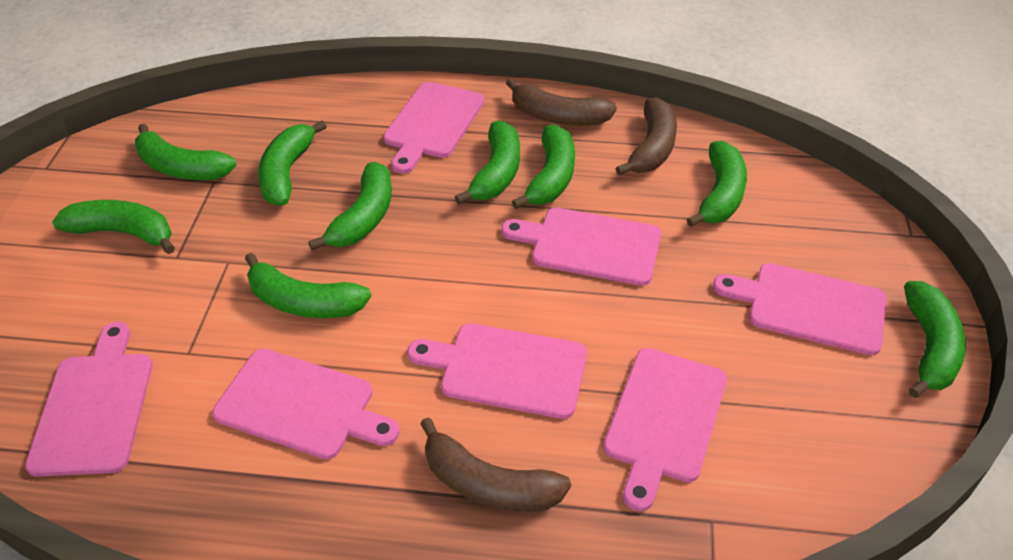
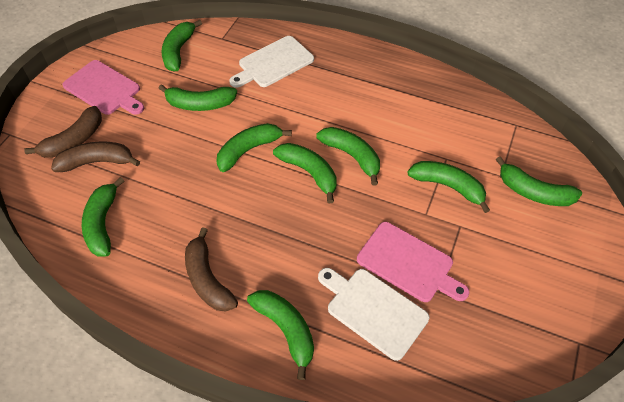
pink cutting board: 7 -> 2
white cutting board: 0 -> 2

